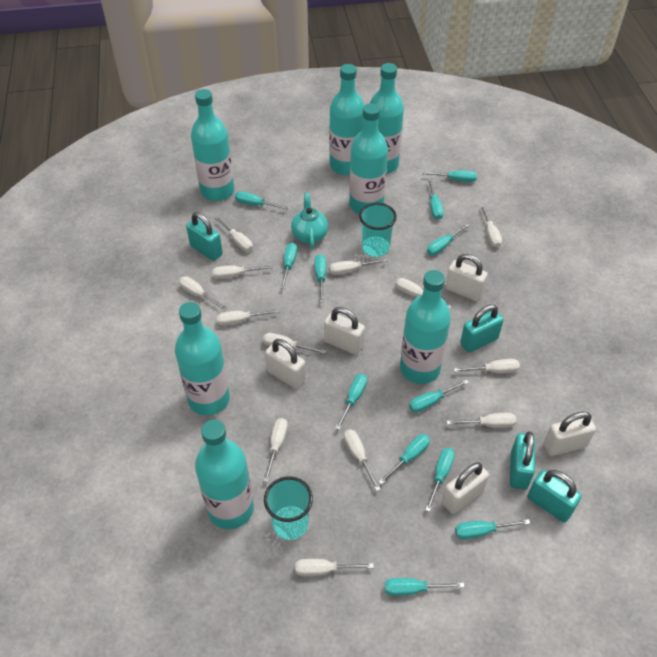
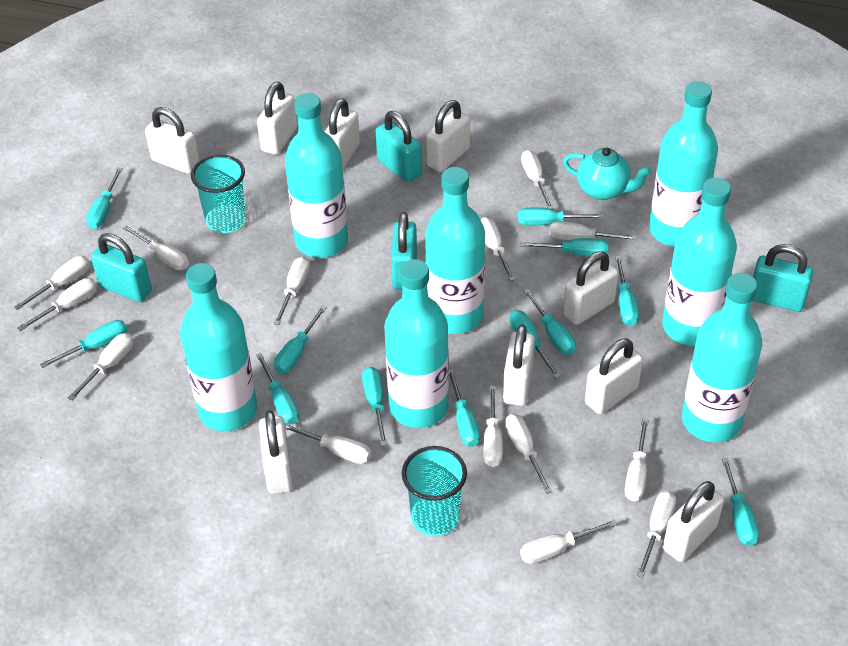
white padlock: 5 -> 9
white screwdriver: 13 -> 14

